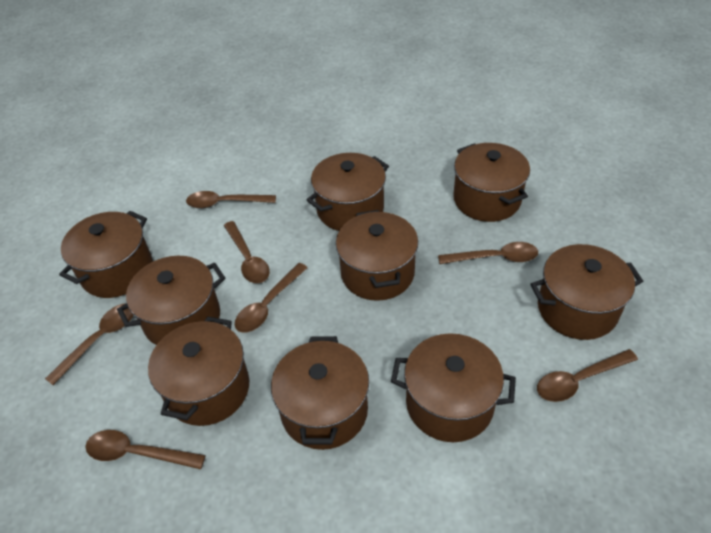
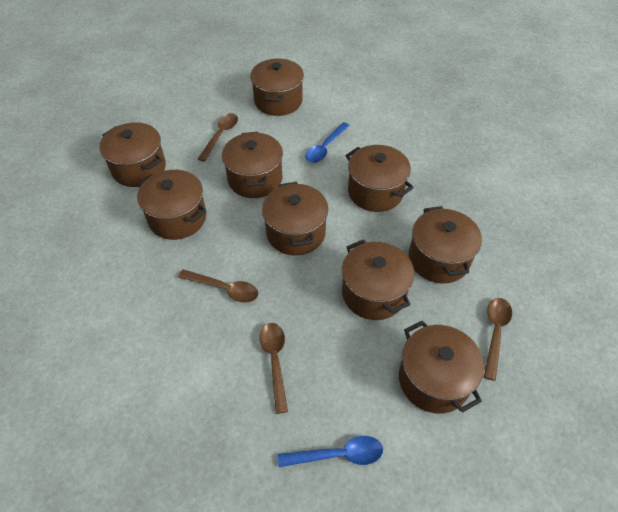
blue spoon: 0 -> 2
brown spoon: 7 -> 4

